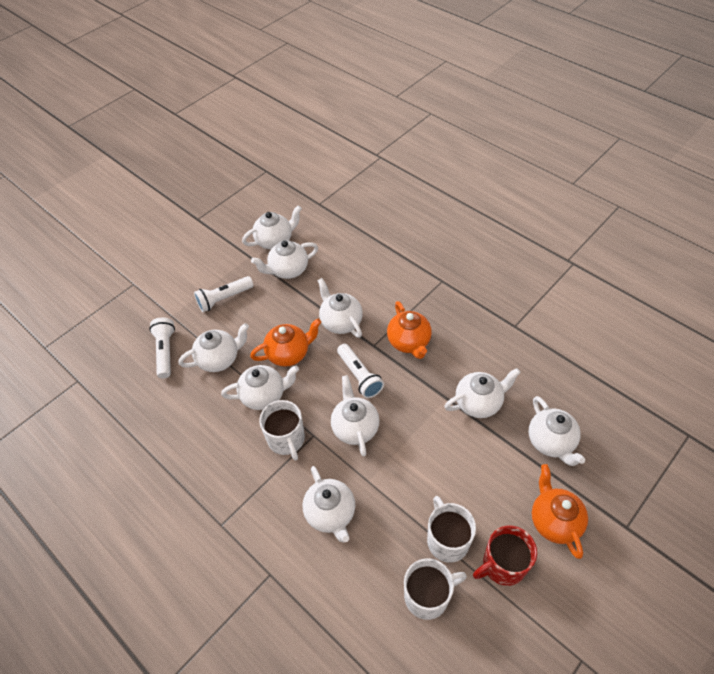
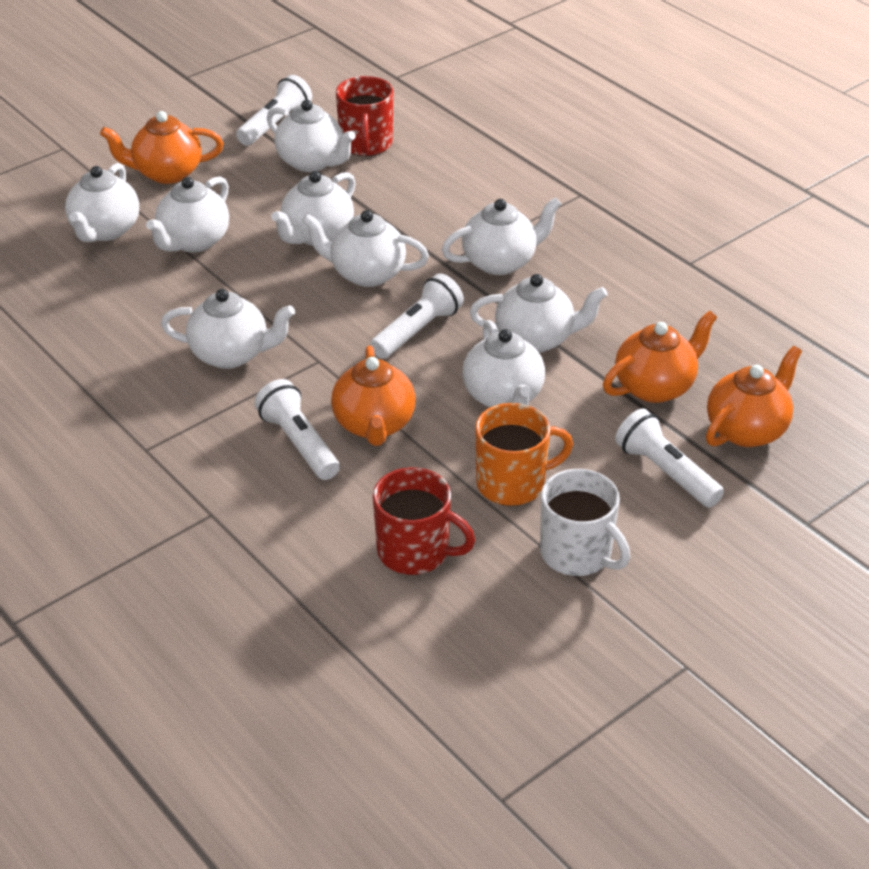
orange mug: 0 -> 1
orange teapot: 3 -> 4
red mug: 1 -> 2
white flashlight: 3 -> 4
white mug: 3 -> 1

